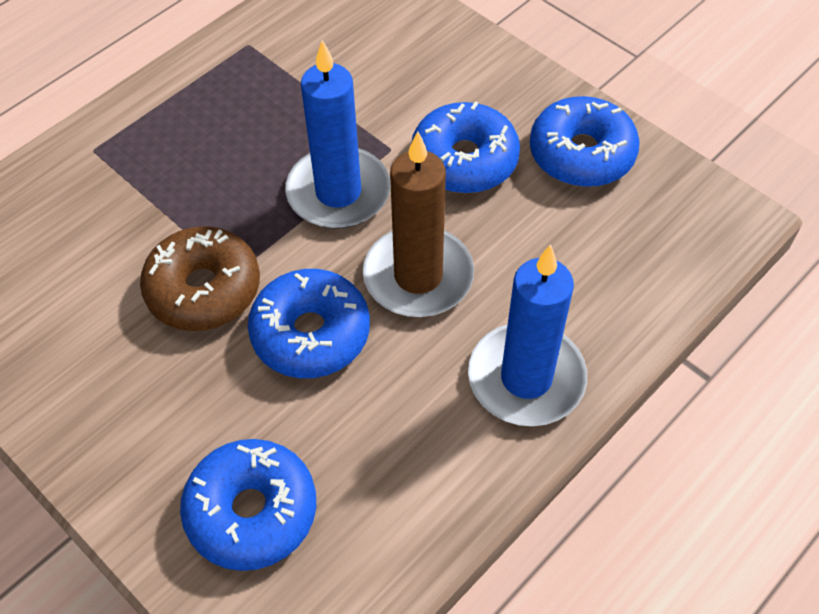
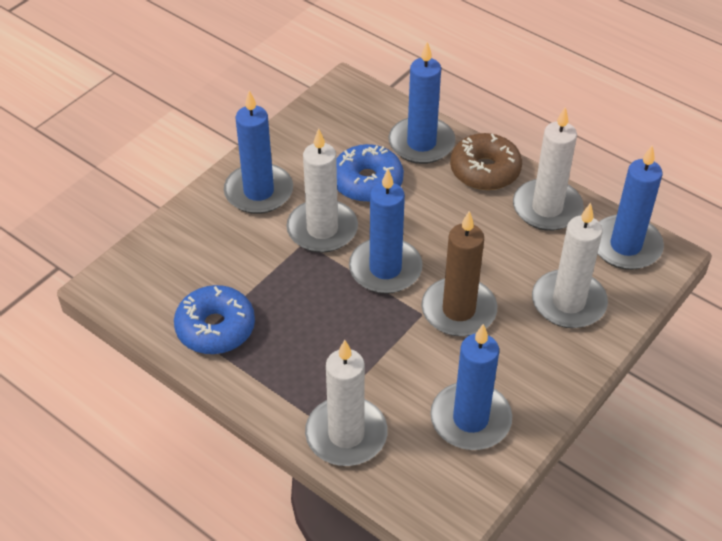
blue candle: 2 -> 5
blue donut: 4 -> 2
white candle: 0 -> 4

